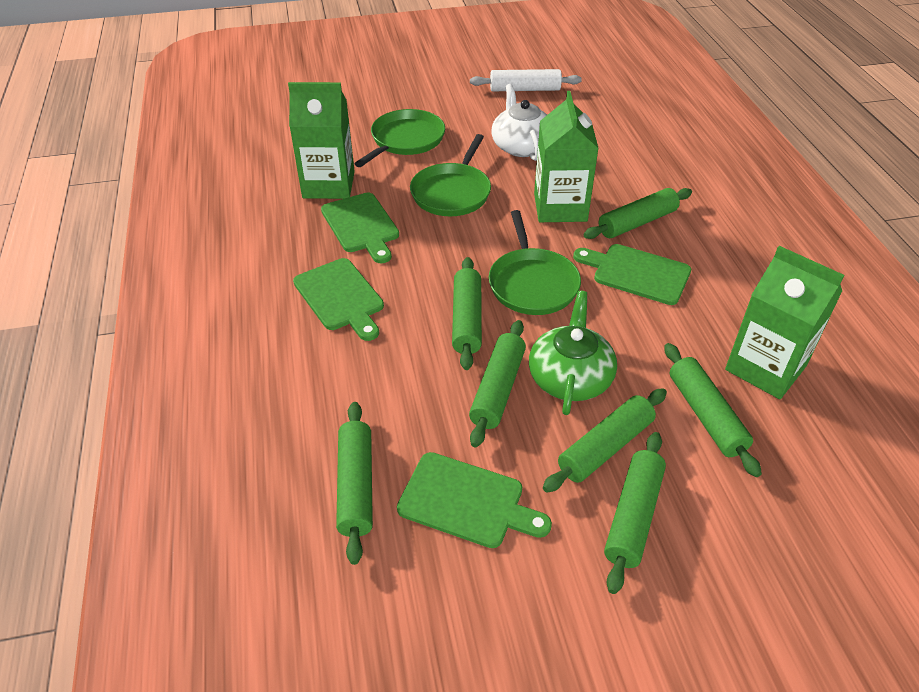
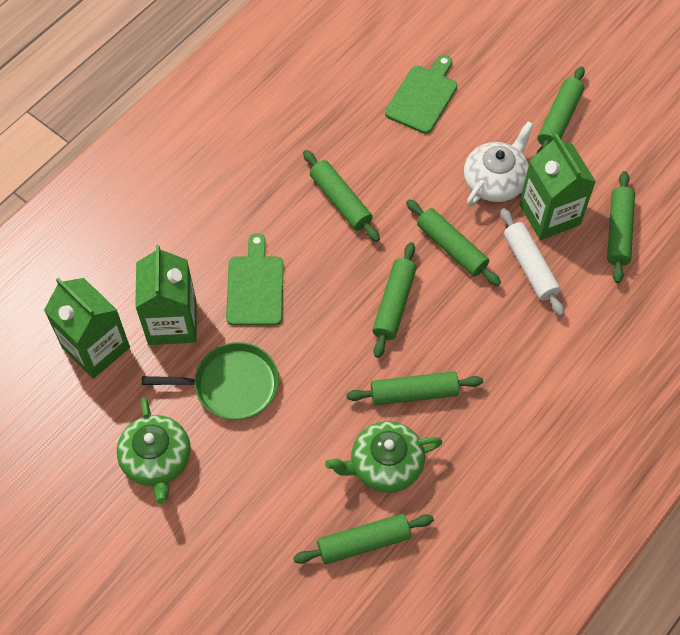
green cutting board: 4 -> 2
green pan: 3 -> 1
green teapot: 1 -> 2

